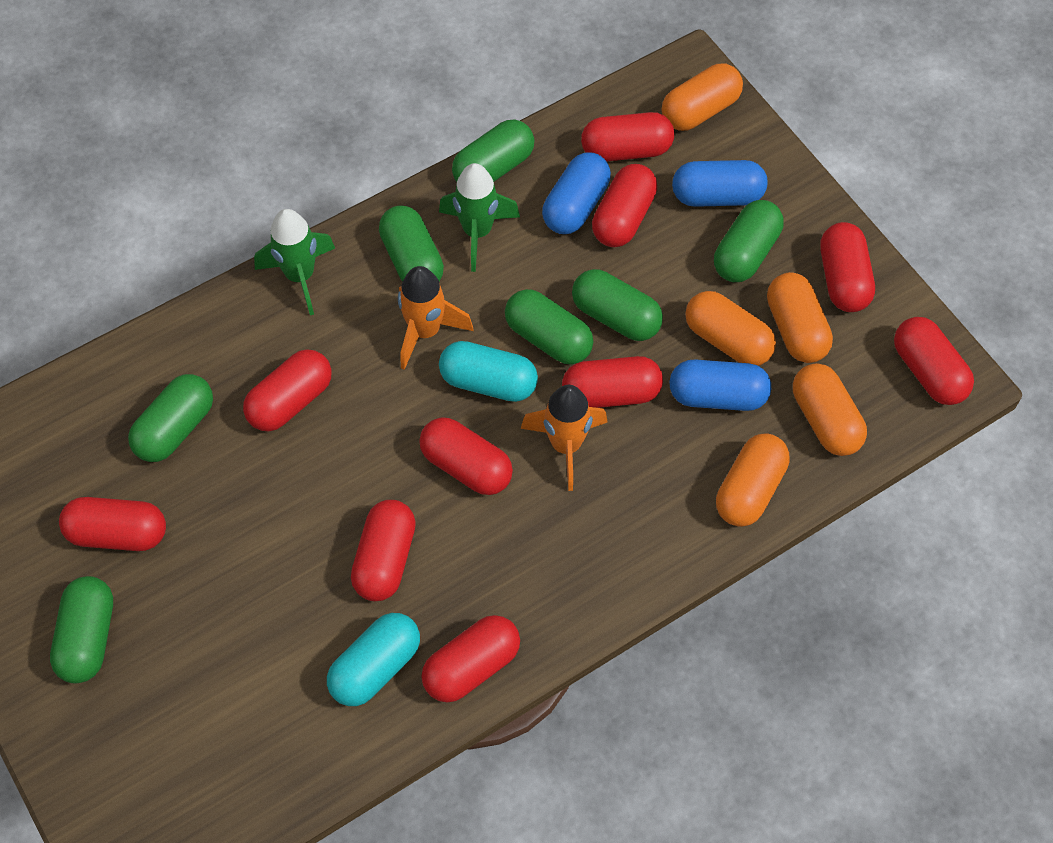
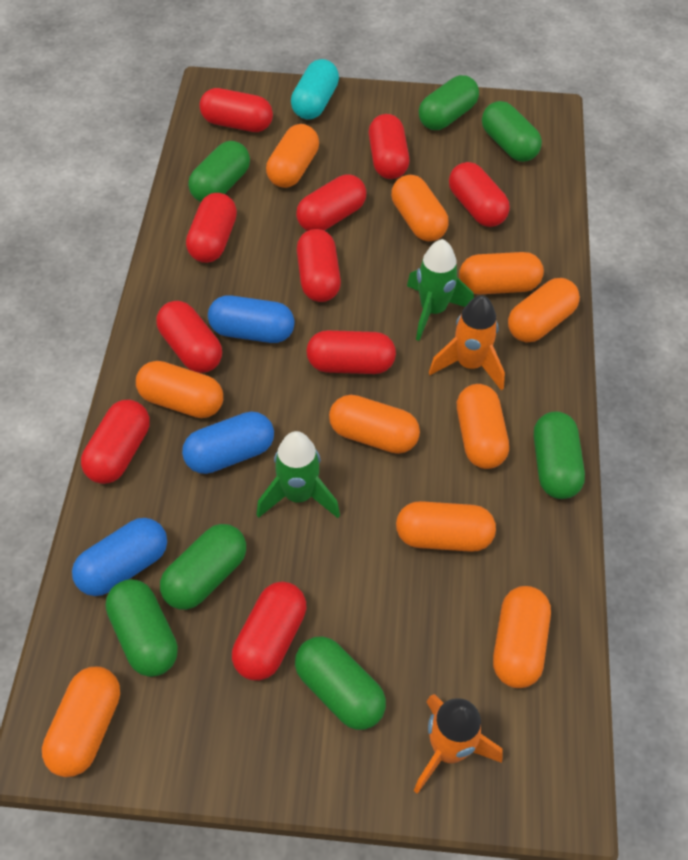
orange capsule: 5 -> 10
turquoise capsule: 2 -> 1

